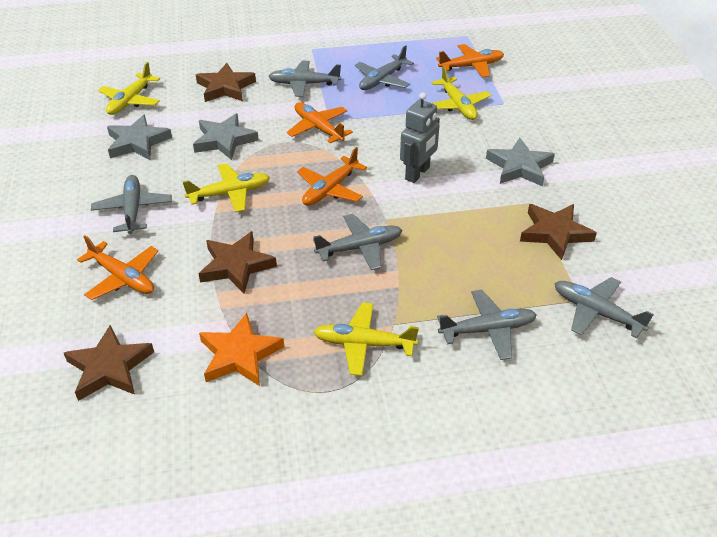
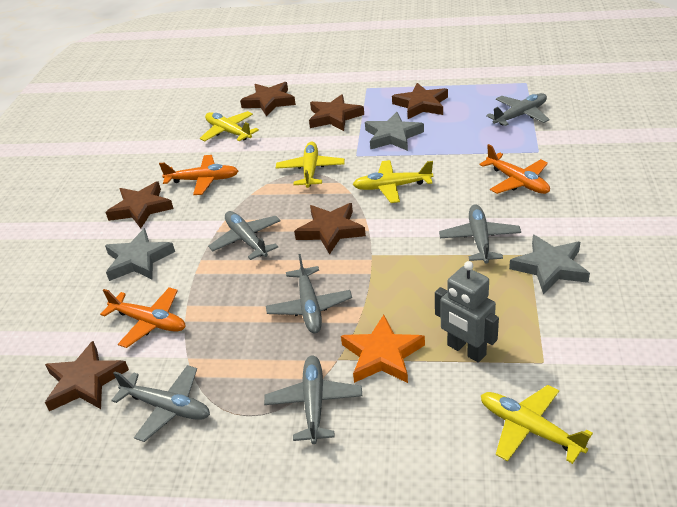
brown star: 4 -> 6
orange plane: 4 -> 3

